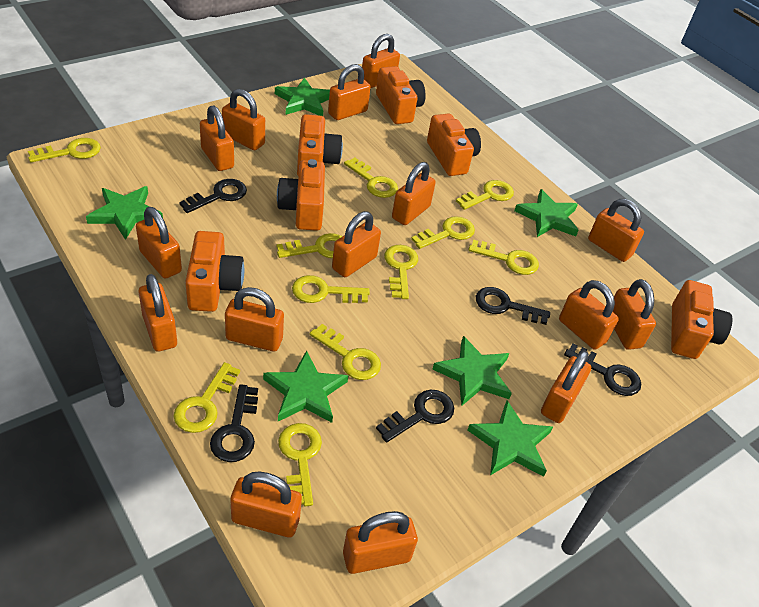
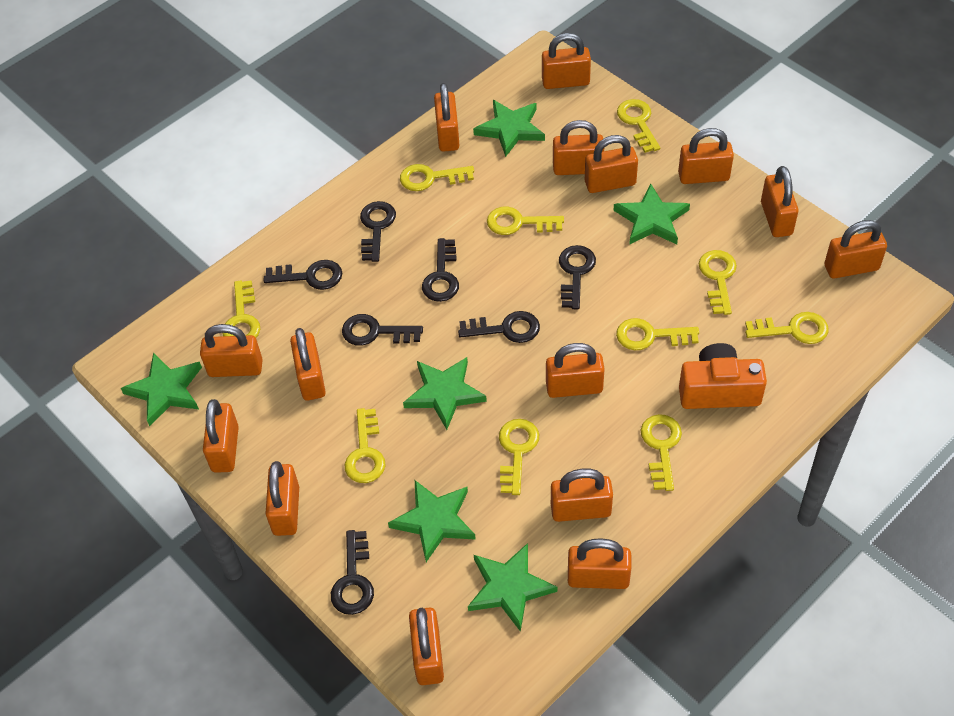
black key: 5 -> 7
orange camera: 6 -> 1
yellow key: 11 -> 10

